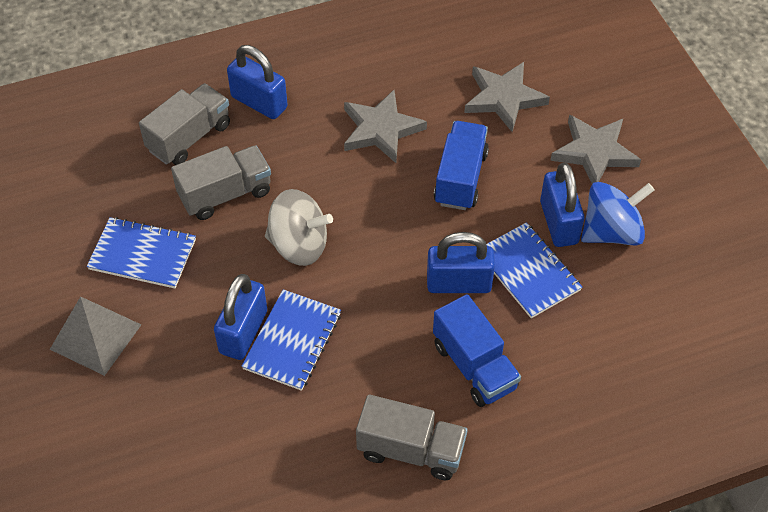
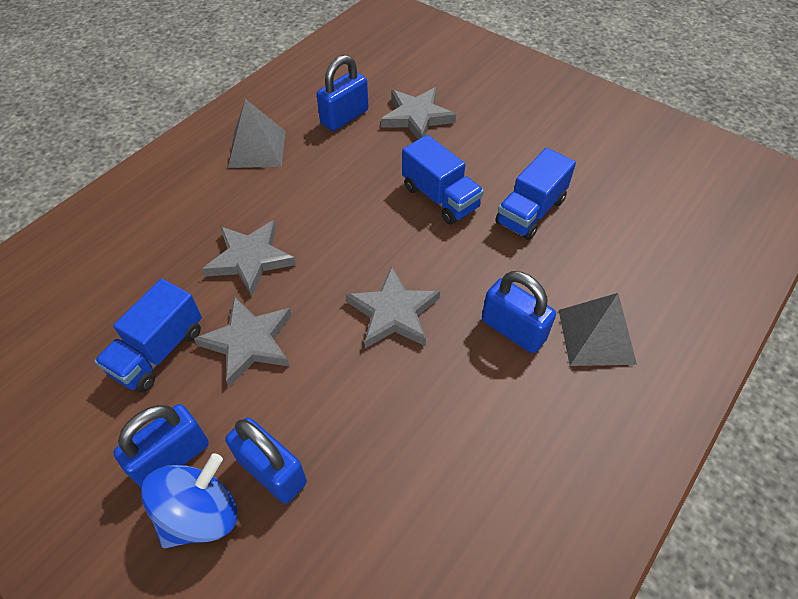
blue notebook: 3 -> 0
blue truck: 2 -> 3
grey pyramid: 1 -> 2
grey spinning top: 1 -> 0
grey star: 3 -> 4
grey truck: 3 -> 0

